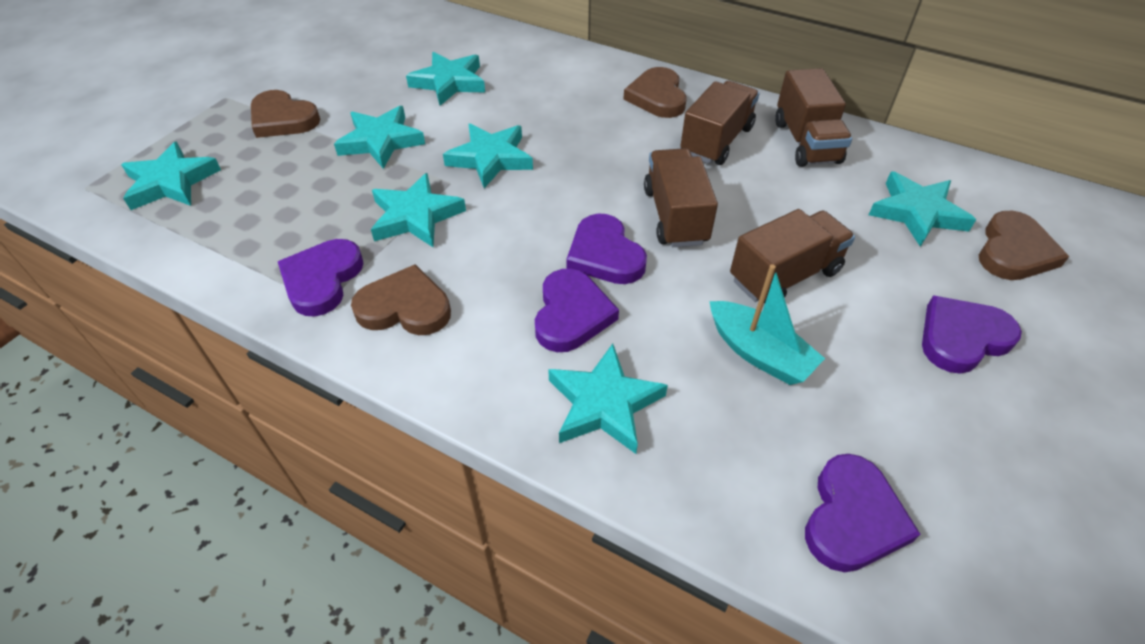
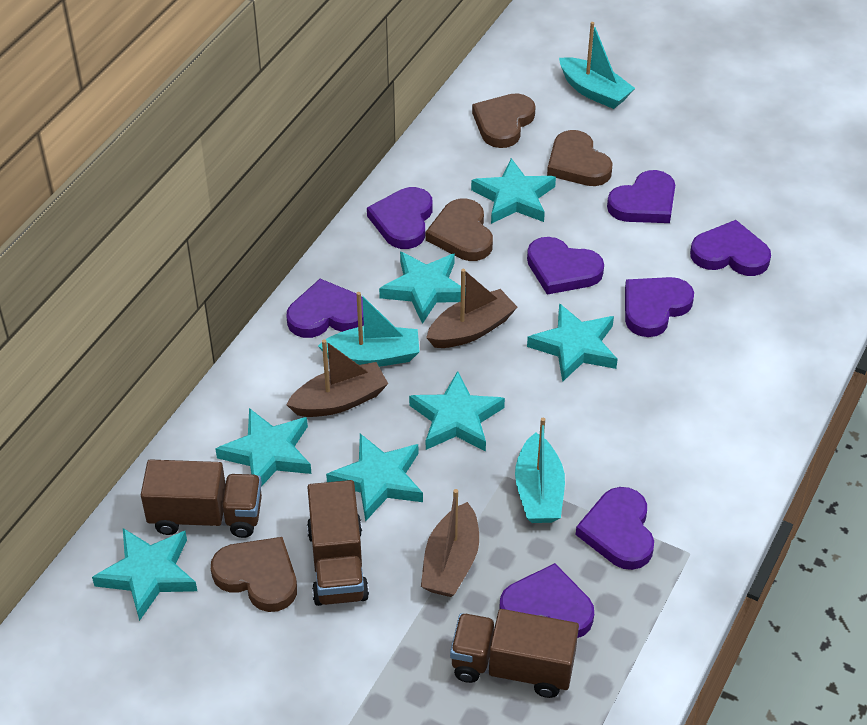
brown boat: 0 -> 3
brown truck: 4 -> 3
purple heart: 5 -> 8
turquoise boat: 1 -> 3

